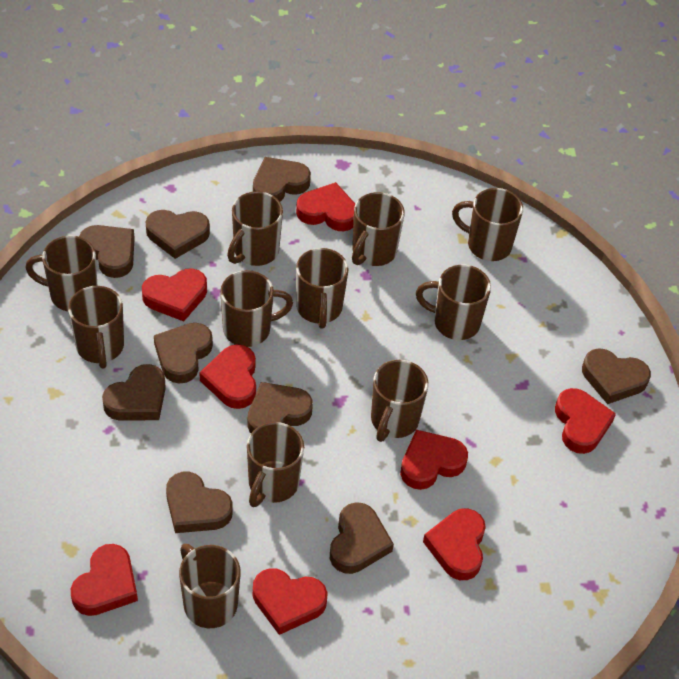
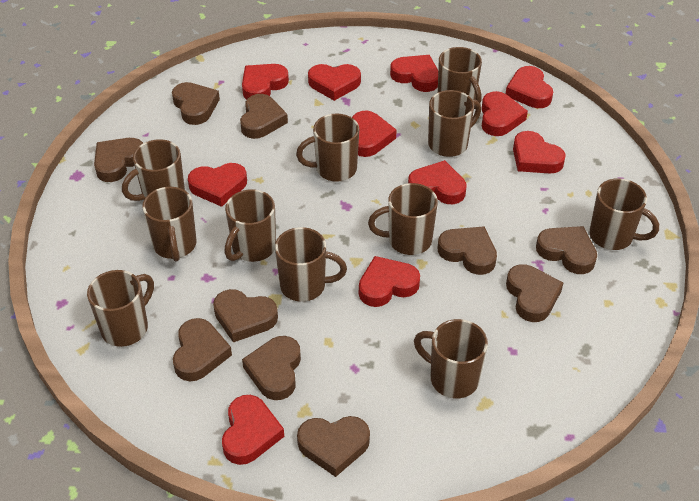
brown heart: 9 -> 10
red heart: 8 -> 11

